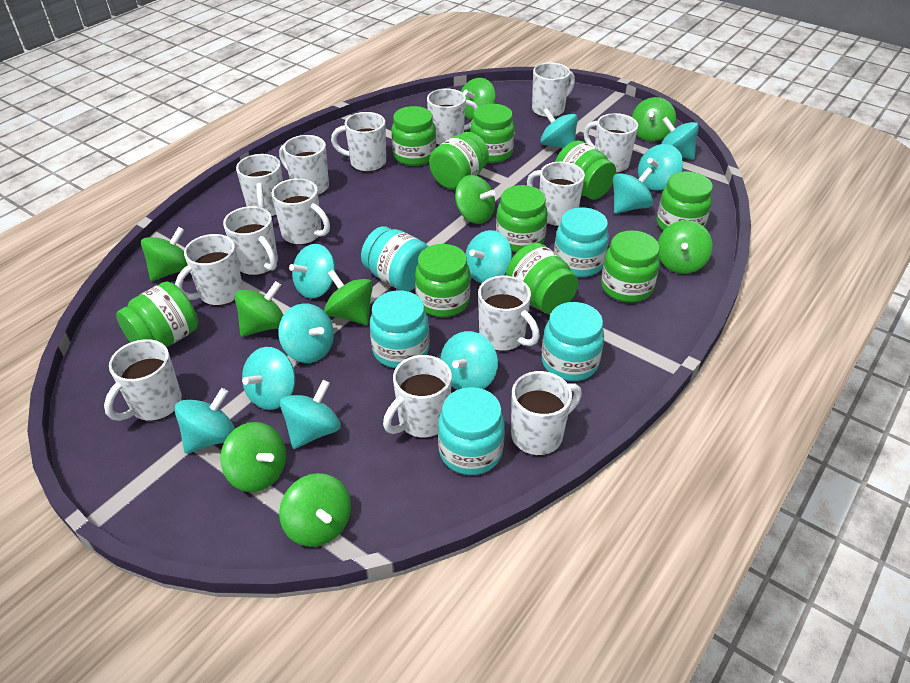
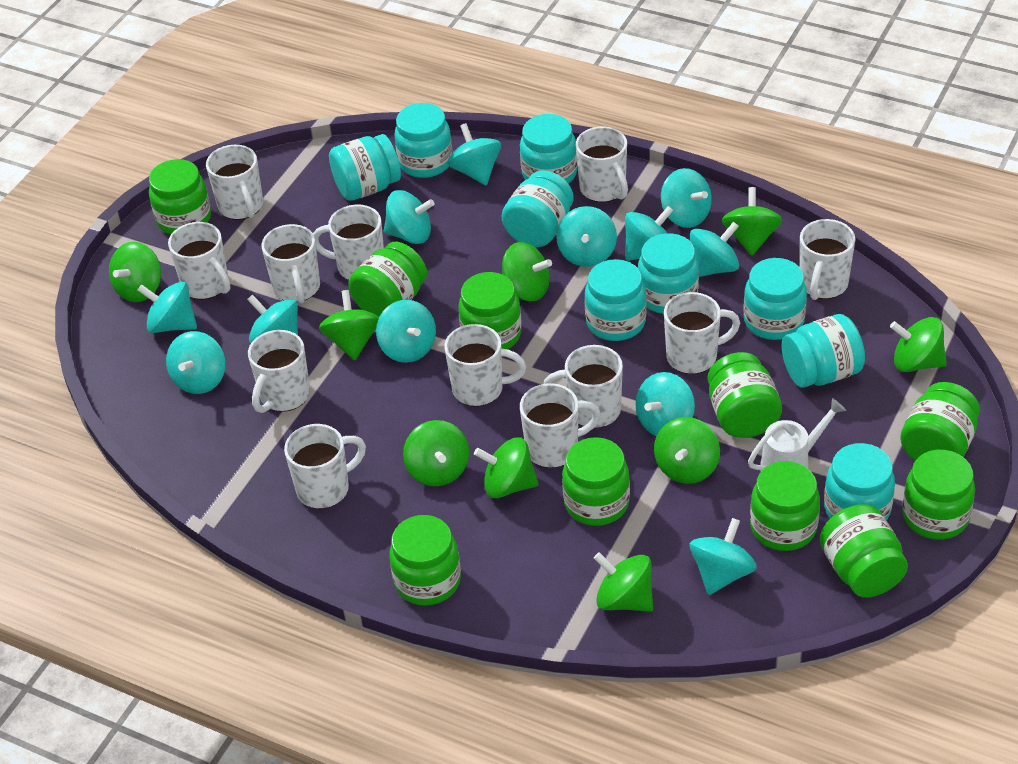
turquoise jar: 5 -> 9
turquoise spinning top: 11 -> 12
white mug: 14 -> 12
white watering can: 0 -> 1

